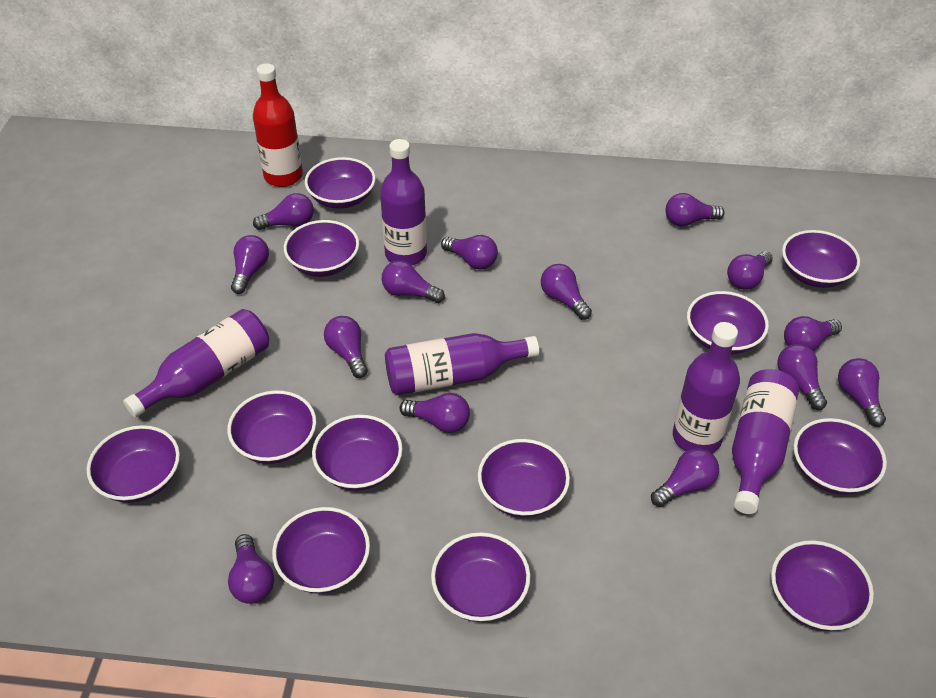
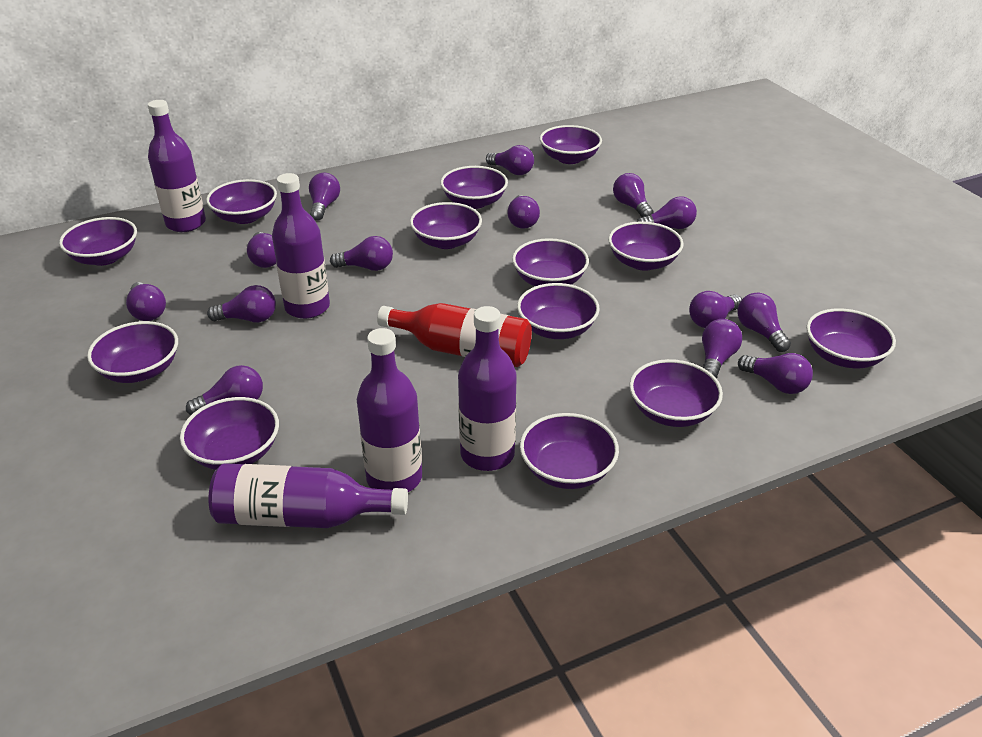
purple bowl: 12 -> 13

